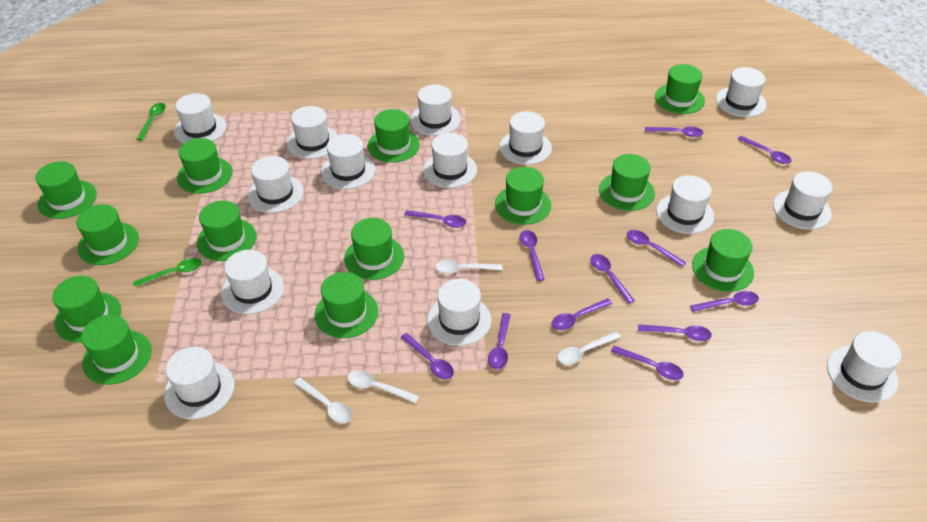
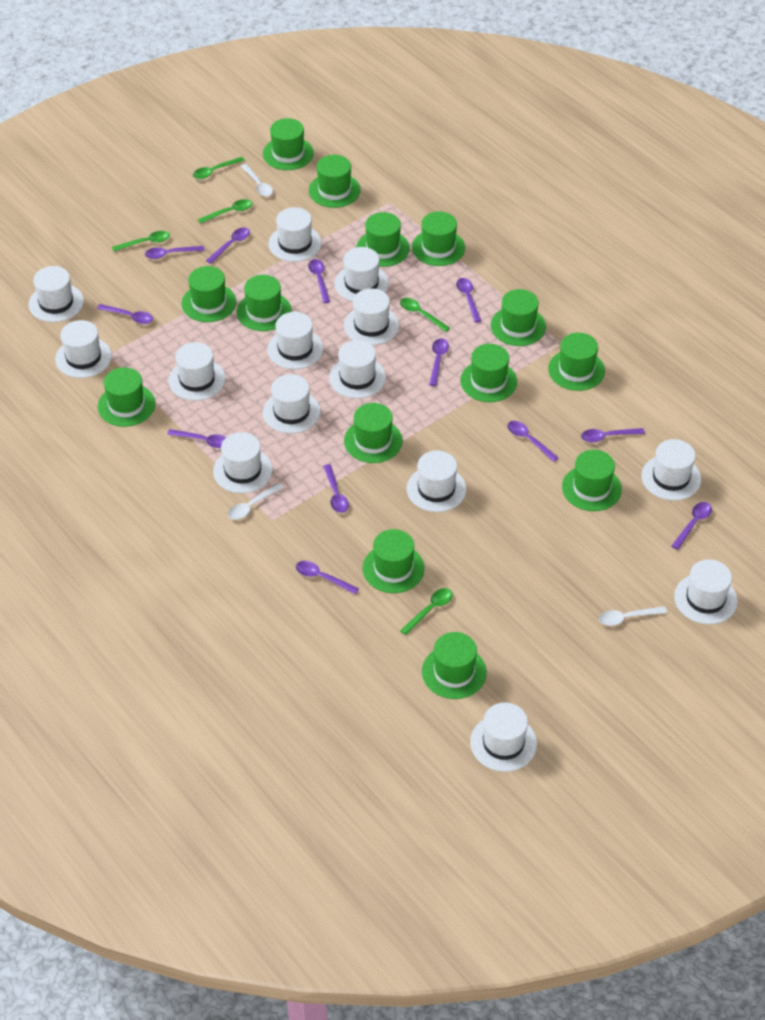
green hat: 13 -> 14
green spoon: 2 -> 5
white spoon: 4 -> 3

